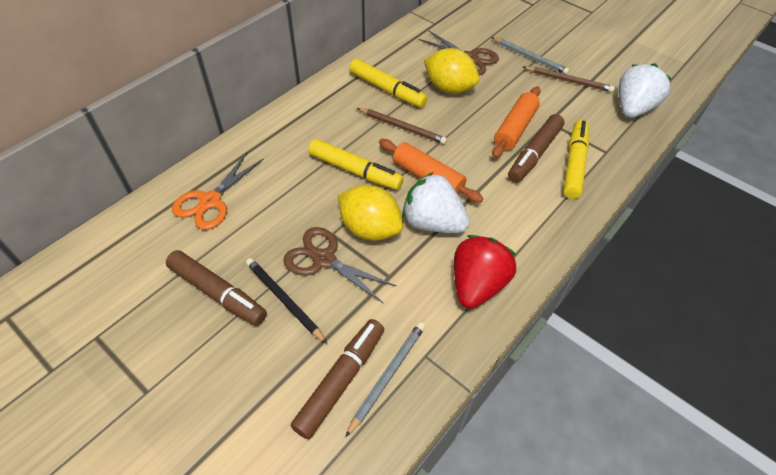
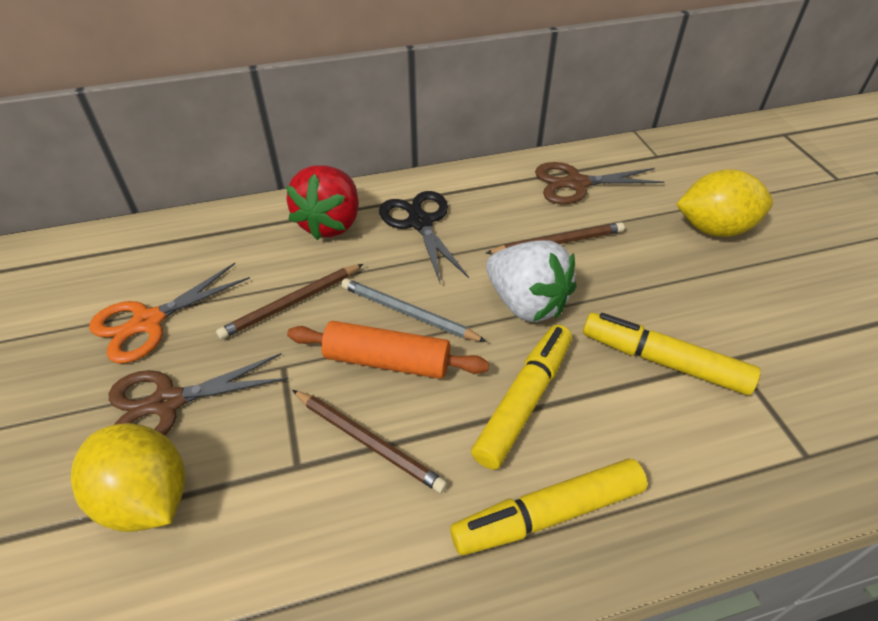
black pencil: 1 -> 0
black scissors: 0 -> 1
brown marker: 3 -> 0
brown pencil: 2 -> 3
grey pencil: 2 -> 1
orange rolling pin: 2 -> 1
white strawberry: 2 -> 1

